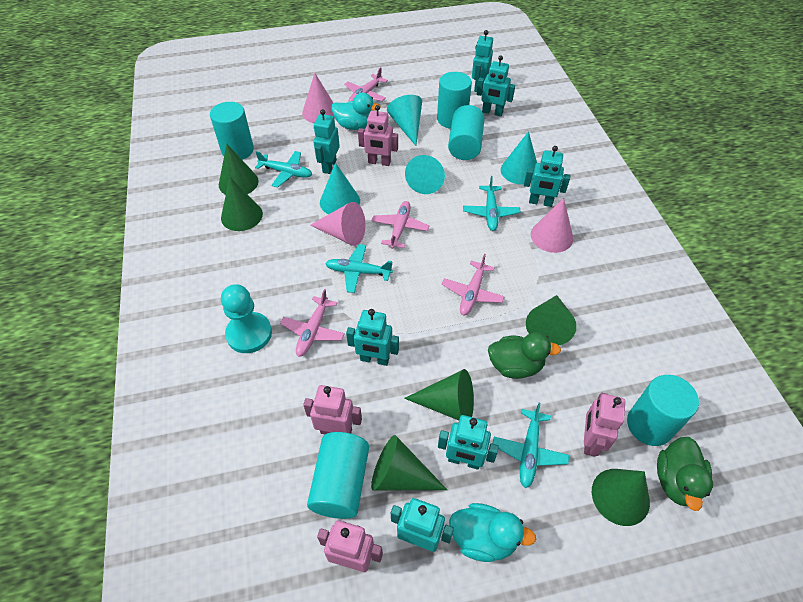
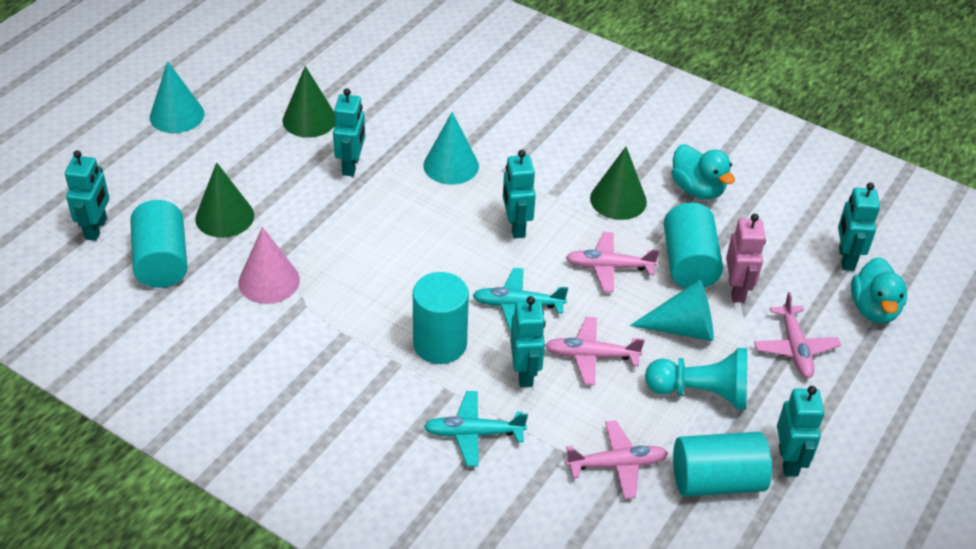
green cone: 6 -> 3
green duck: 2 -> 0
pink cone: 3 -> 1
pink robot: 4 -> 1
turquoise cone: 4 -> 3
turquoise cylinder: 5 -> 4
turquoise plane: 4 -> 2
turquoise robot: 7 -> 6

